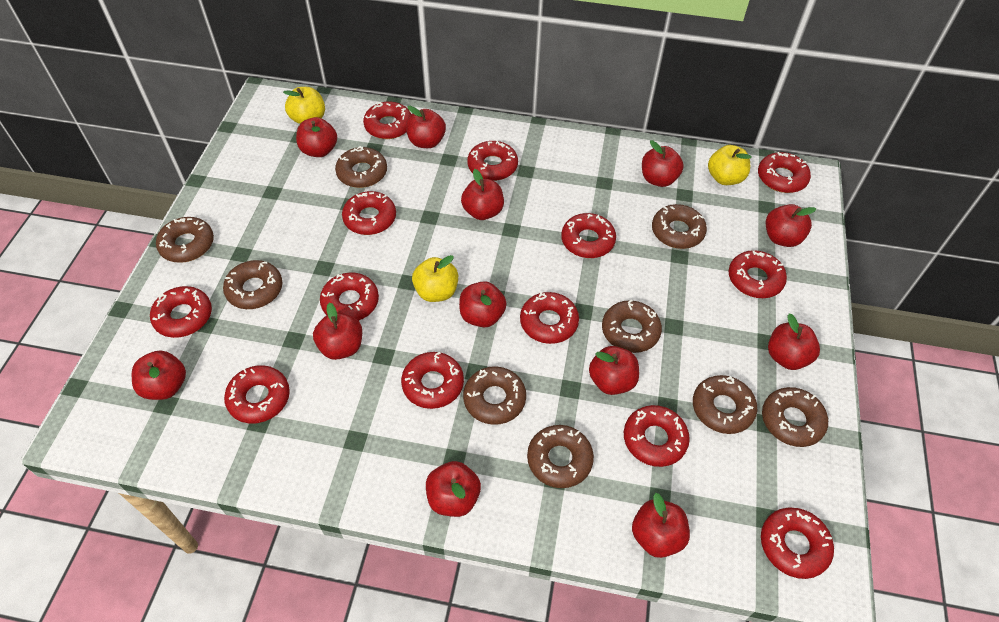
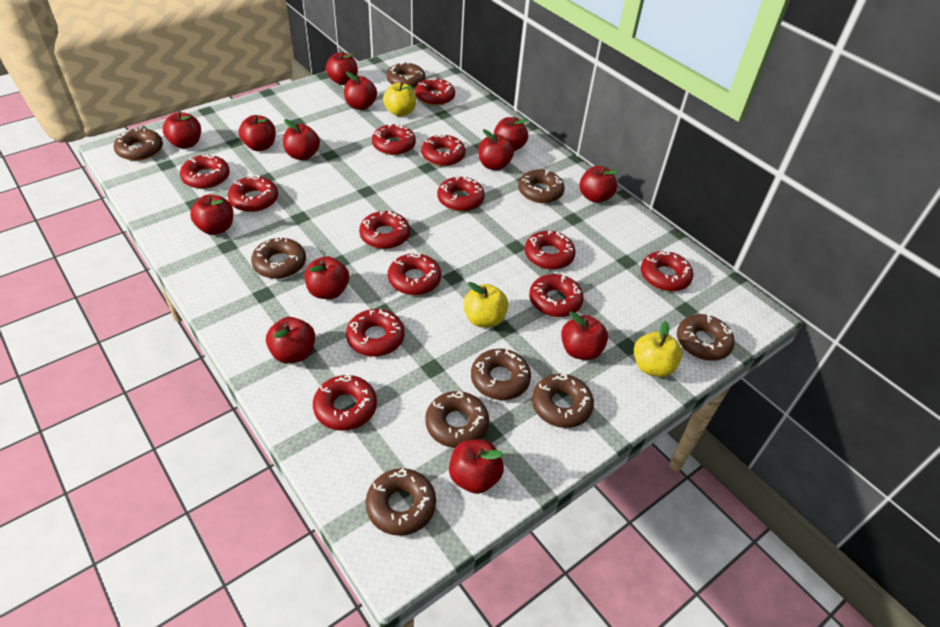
red apple: 12 -> 13

